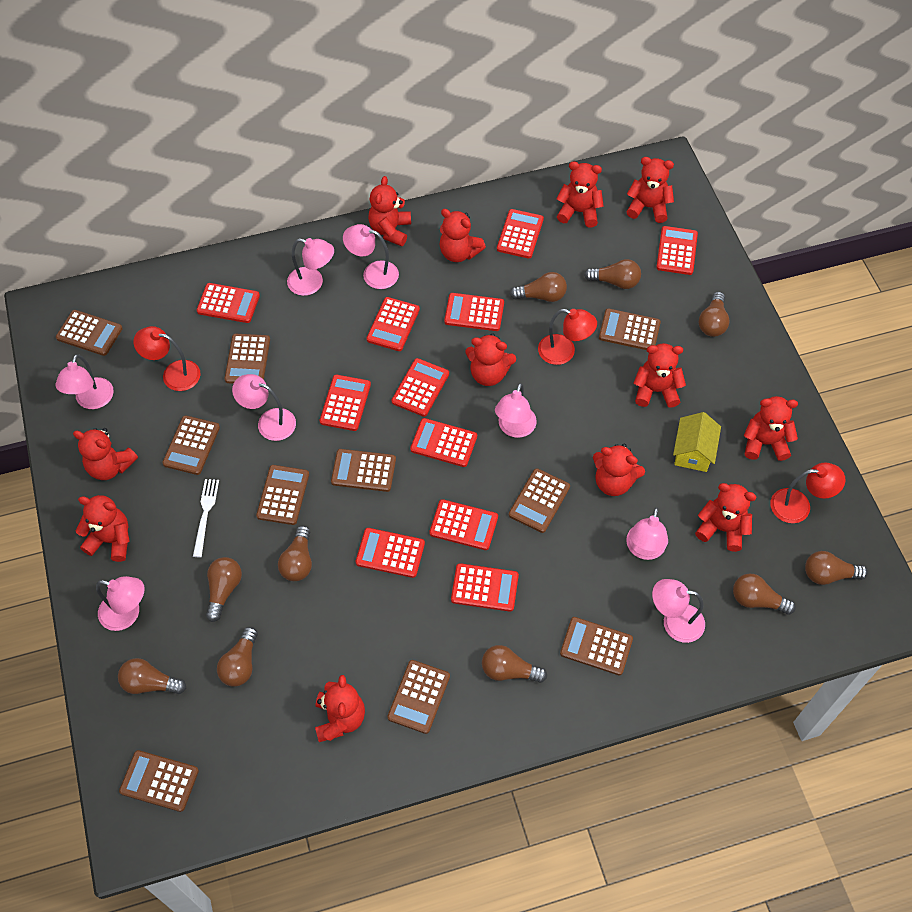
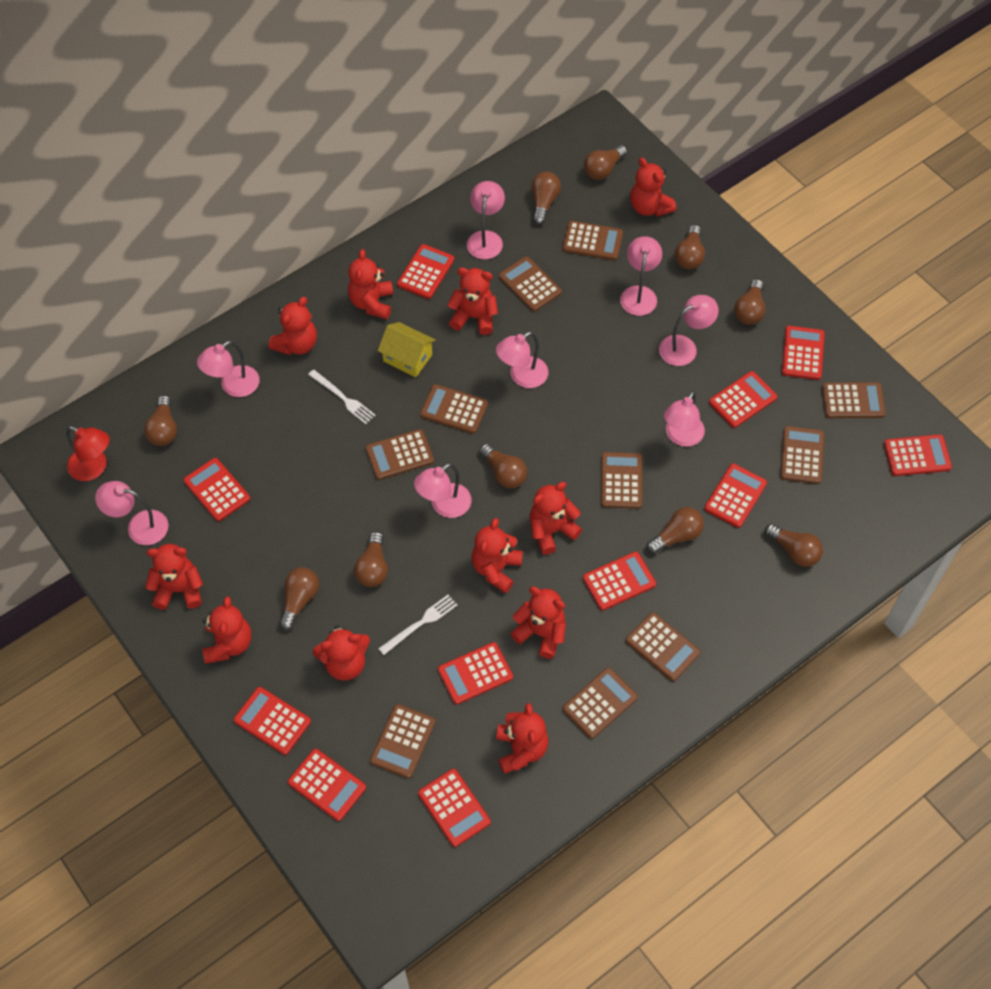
red lamp: 3 -> 1
red teddy bear: 12 -> 11
white fork: 1 -> 2

